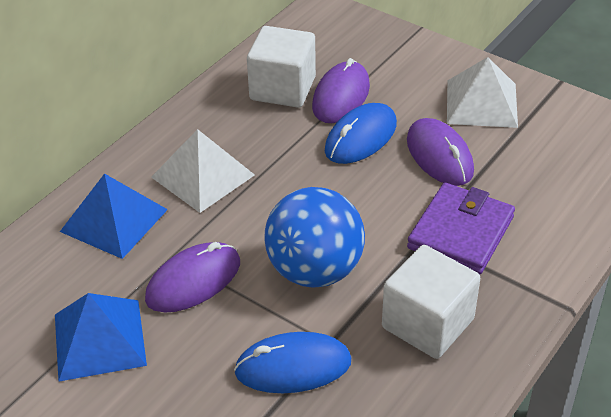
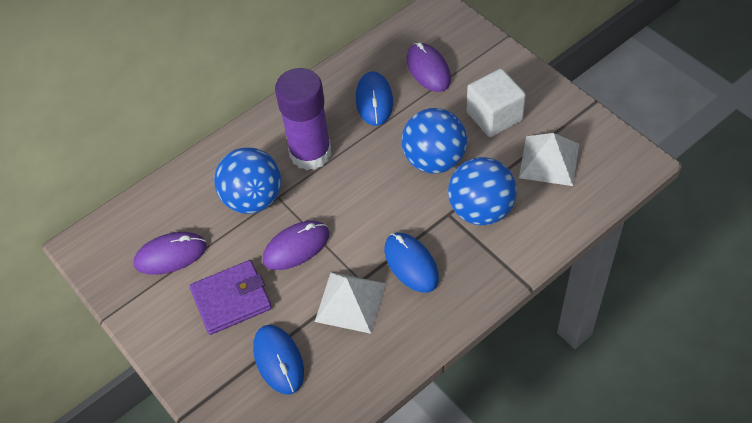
blue ball: 1 -> 3
blue mouse: 2 -> 3
blue pyramid: 2 -> 0
purple glue stick: 0 -> 1
white cube: 2 -> 1

